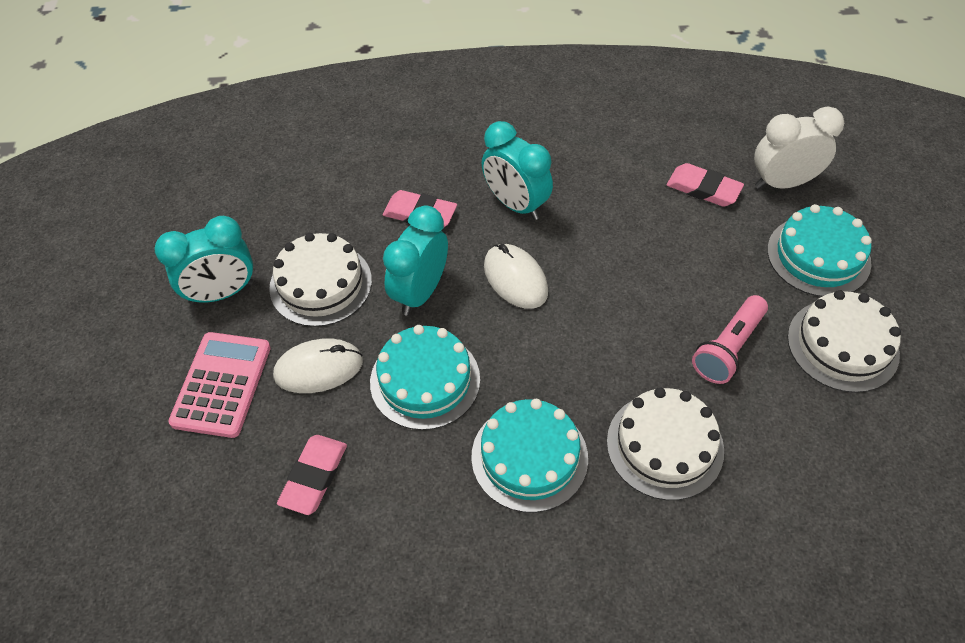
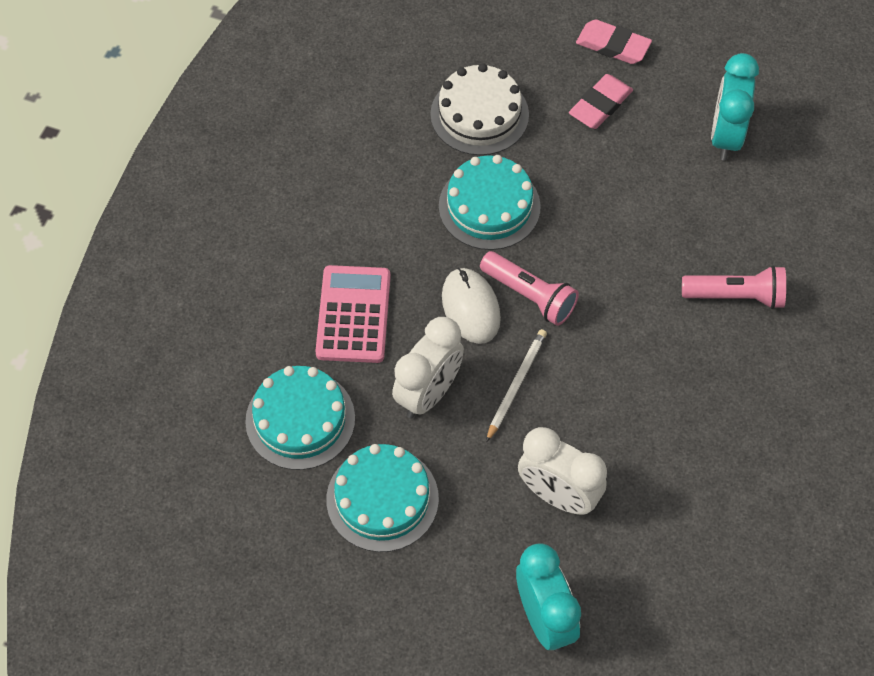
pink eraser: 3 -> 2
pink flashlight: 1 -> 2
turquoise clock: 3 -> 2
white cake: 3 -> 1
white clock: 1 -> 2
white mouse: 2 -> 1
white pencil: 0 -> 1

